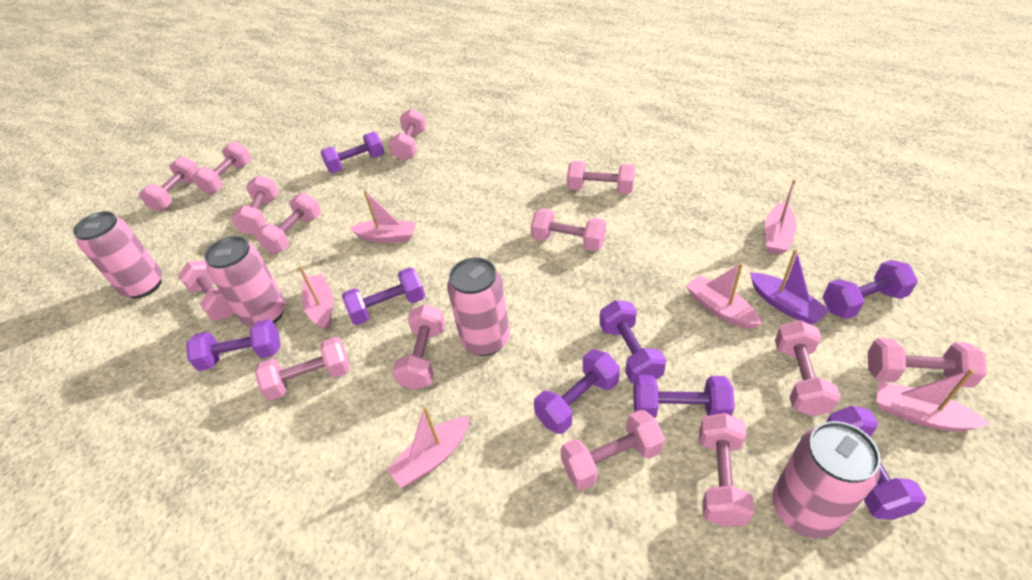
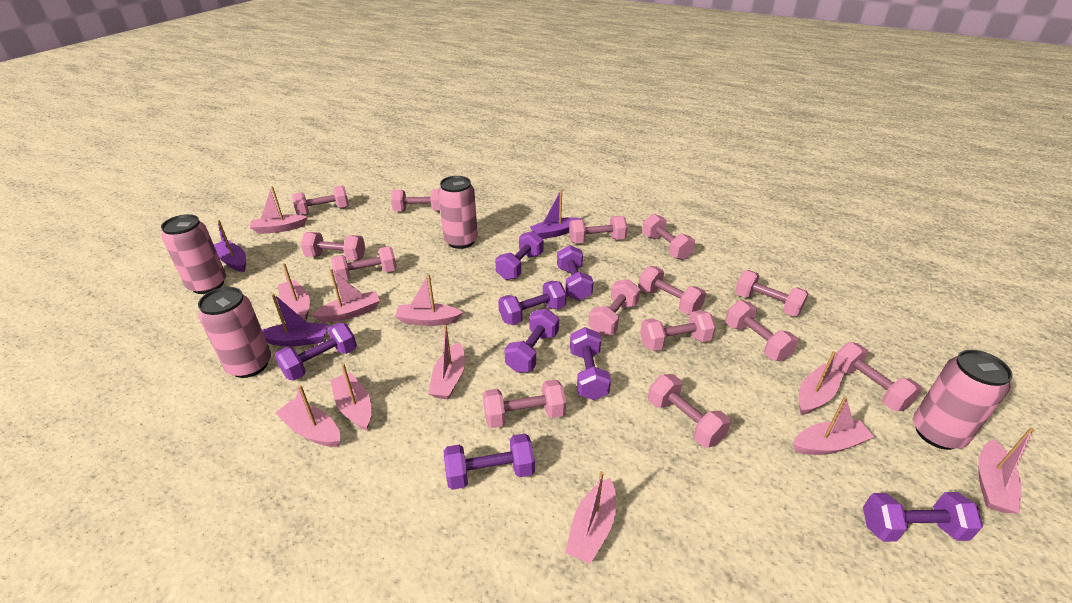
pink boat: 6 -> 11
purple boat: 1 -> 3

